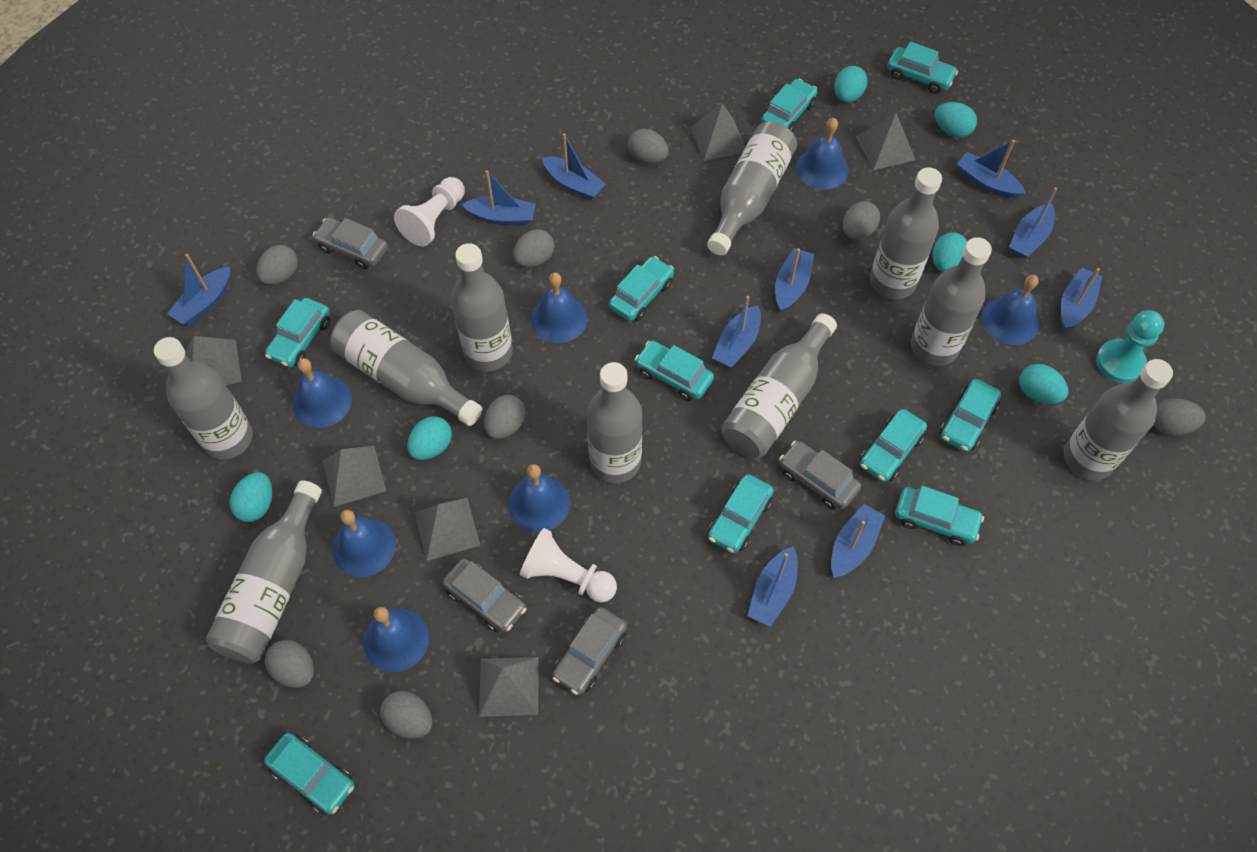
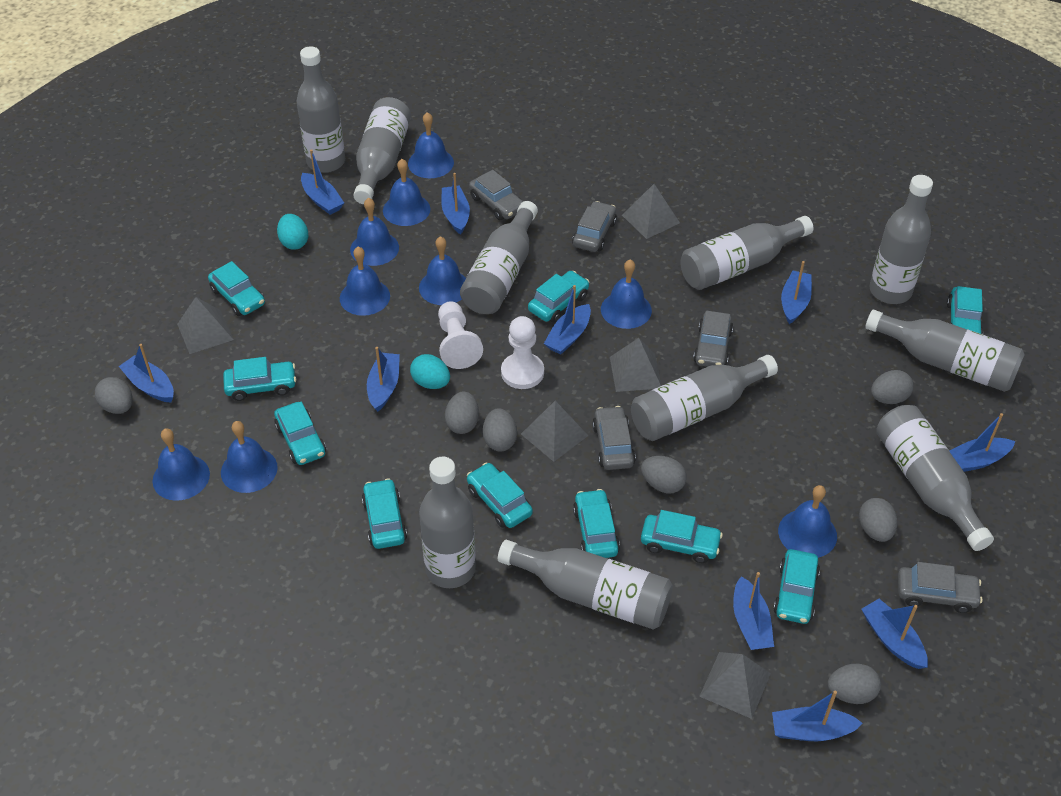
blue bell: 7 -> 9
grey car: 4 -> 5
grey egg: 8 -> 7
grey pyramid: 6 -> 5
turquoise egg: 6 -> 2
turquoise pawn: 1 -> 0

